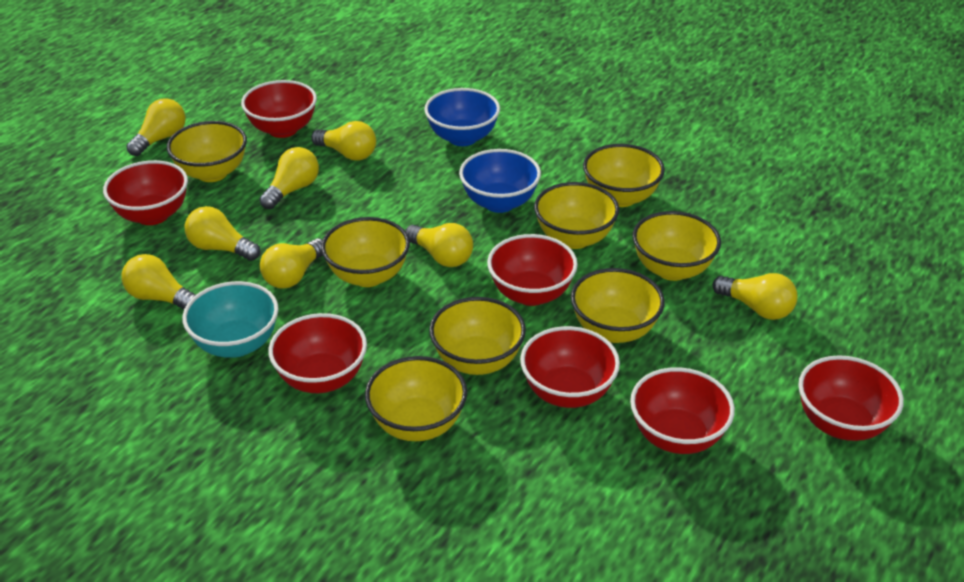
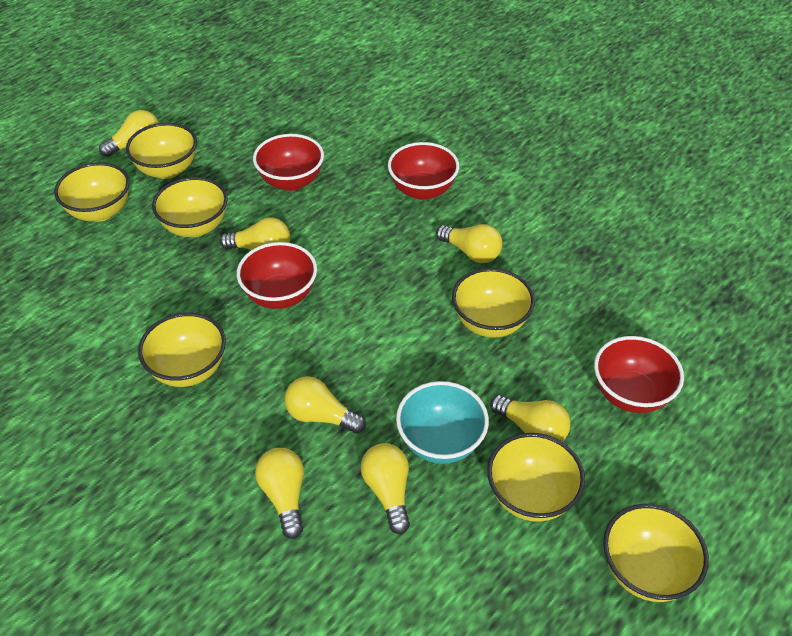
blue bowl: 2 -> 0
red bowl: 7 -> 4
yellow bowl: 8 -> 7
yellow light bulb: 8 -> 7

